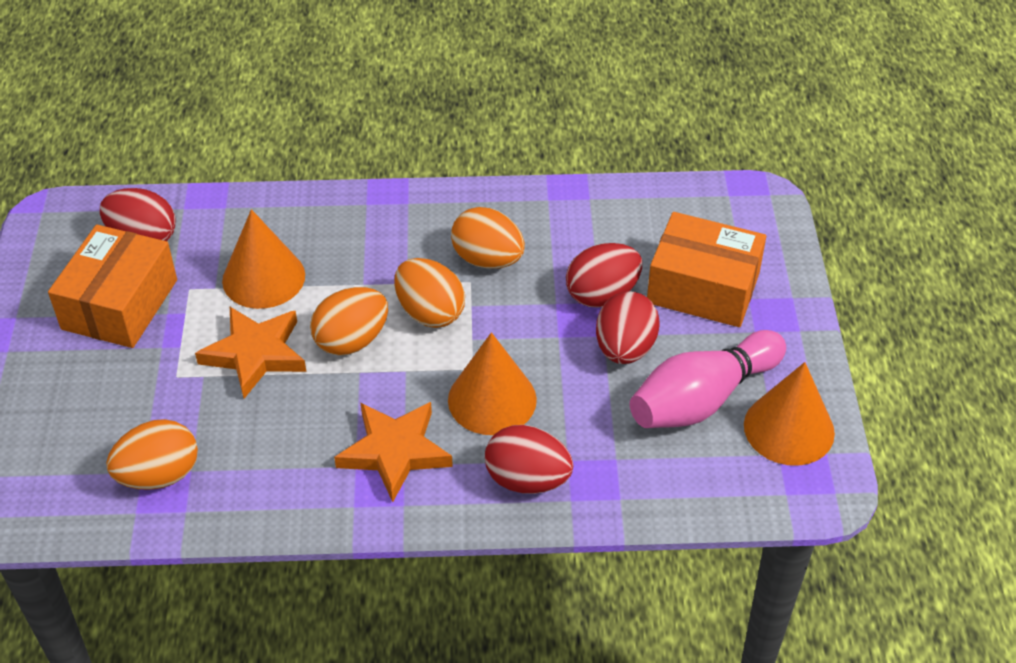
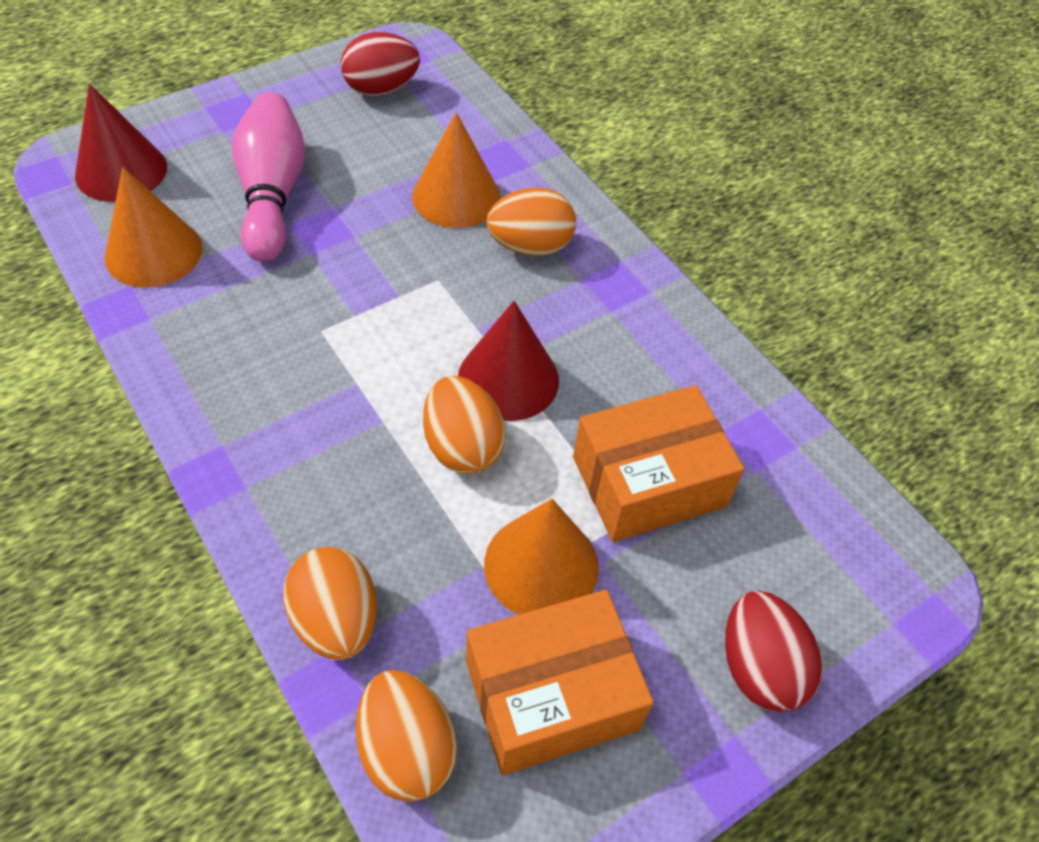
orange star: 2 -> 0
red cone: 0 -> 2
red egg: 4 -> 2

